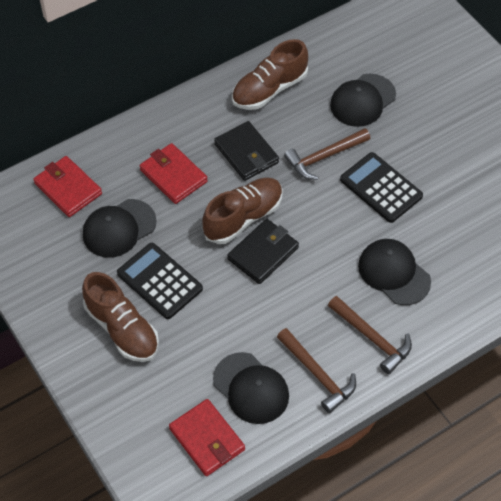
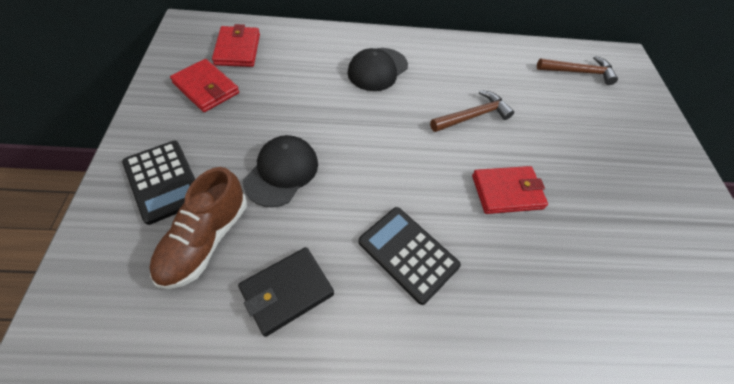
black cap: 4 -> 2
black wallet: 2 -> 1
brown hammer: 3 -> 2
brown shoe: 3 -> 1

